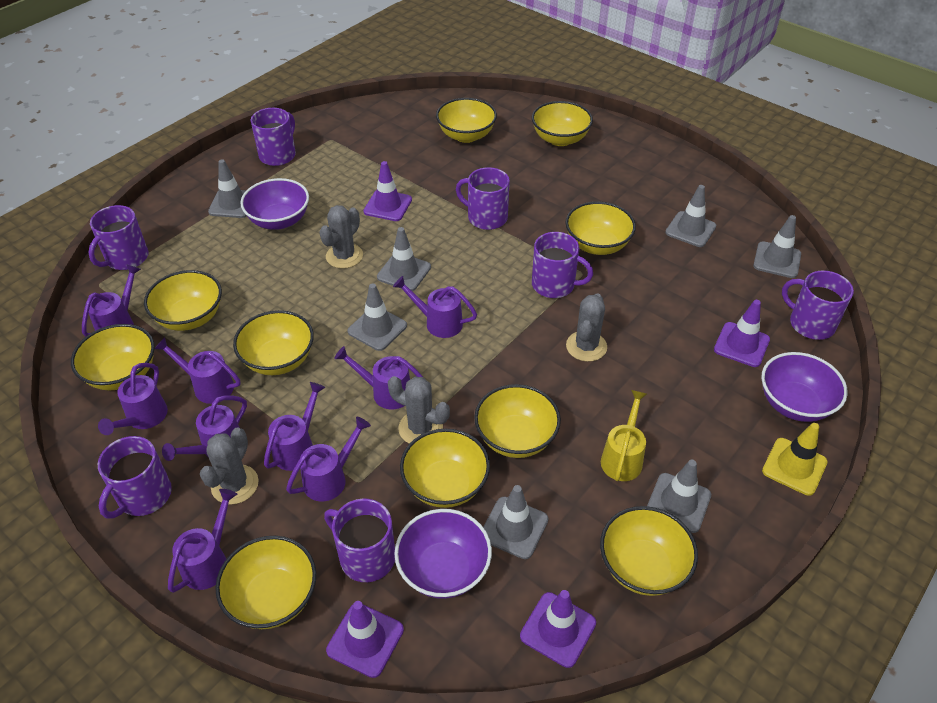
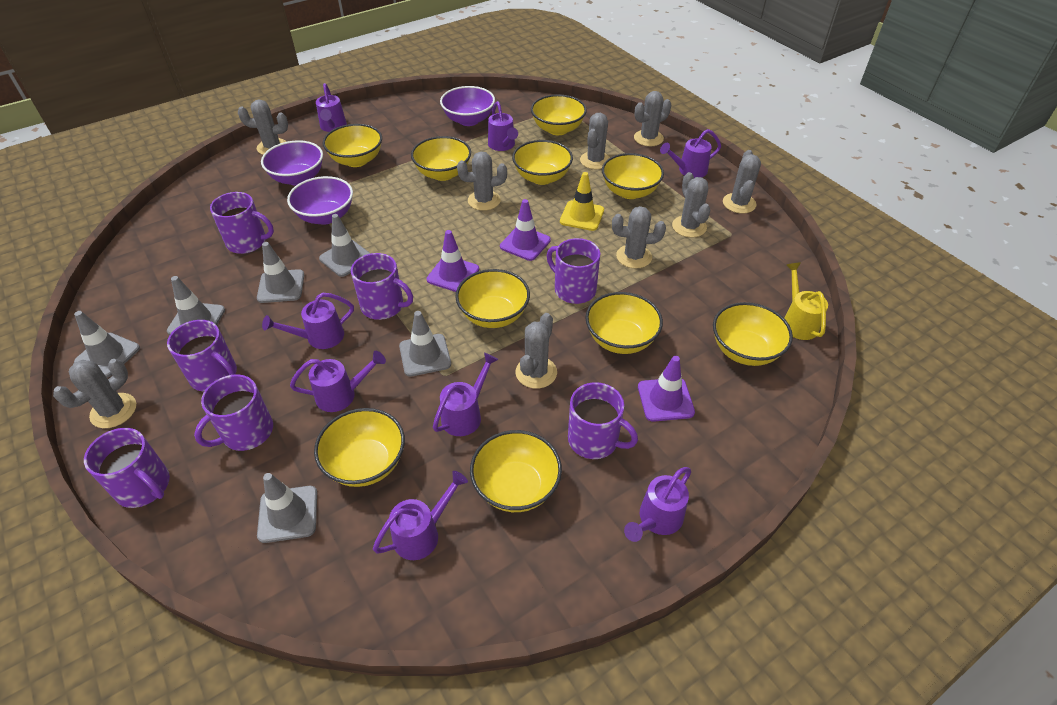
grey cactus: 4 -> 9
grey traffic cone: 7 -> 6
purple traffic cone: 4 -> 3
purple watering can: 9 -> 8

